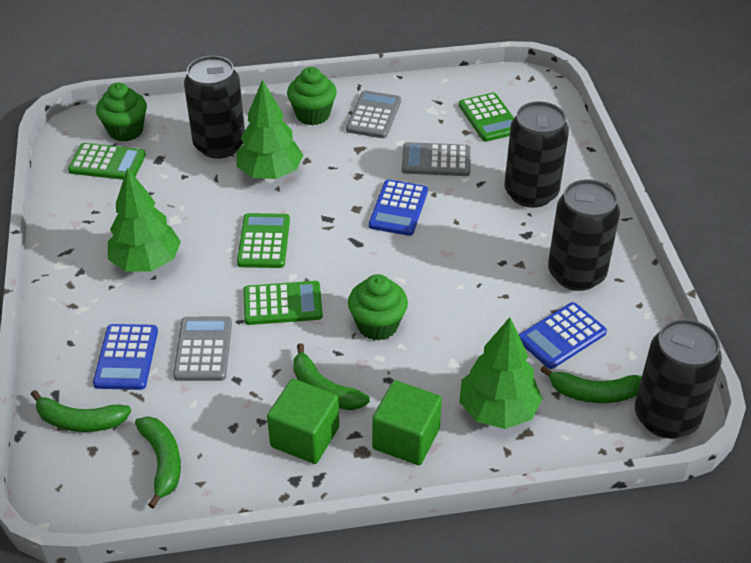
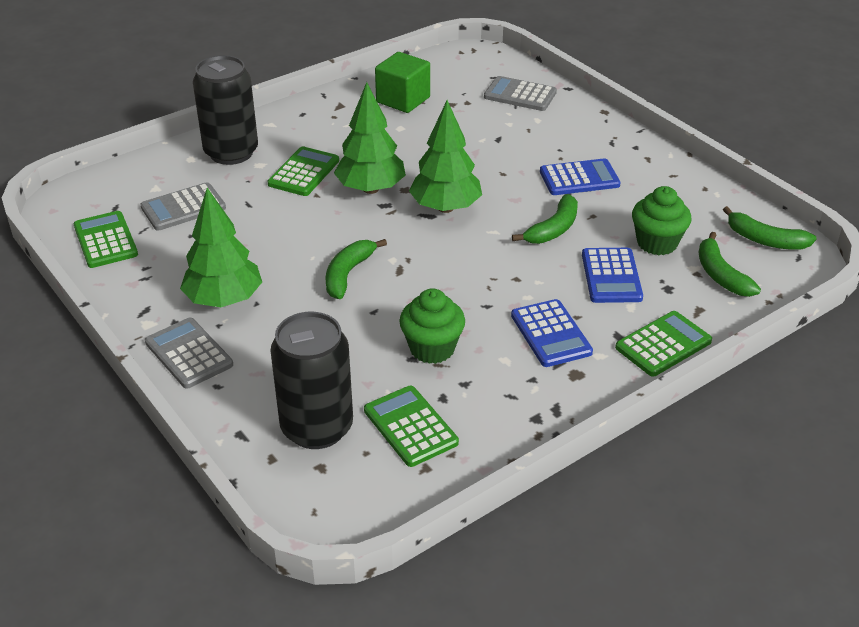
black can: 4 -> 2
green cube: 2 -> 1
green cupcake: 3 -> 2

